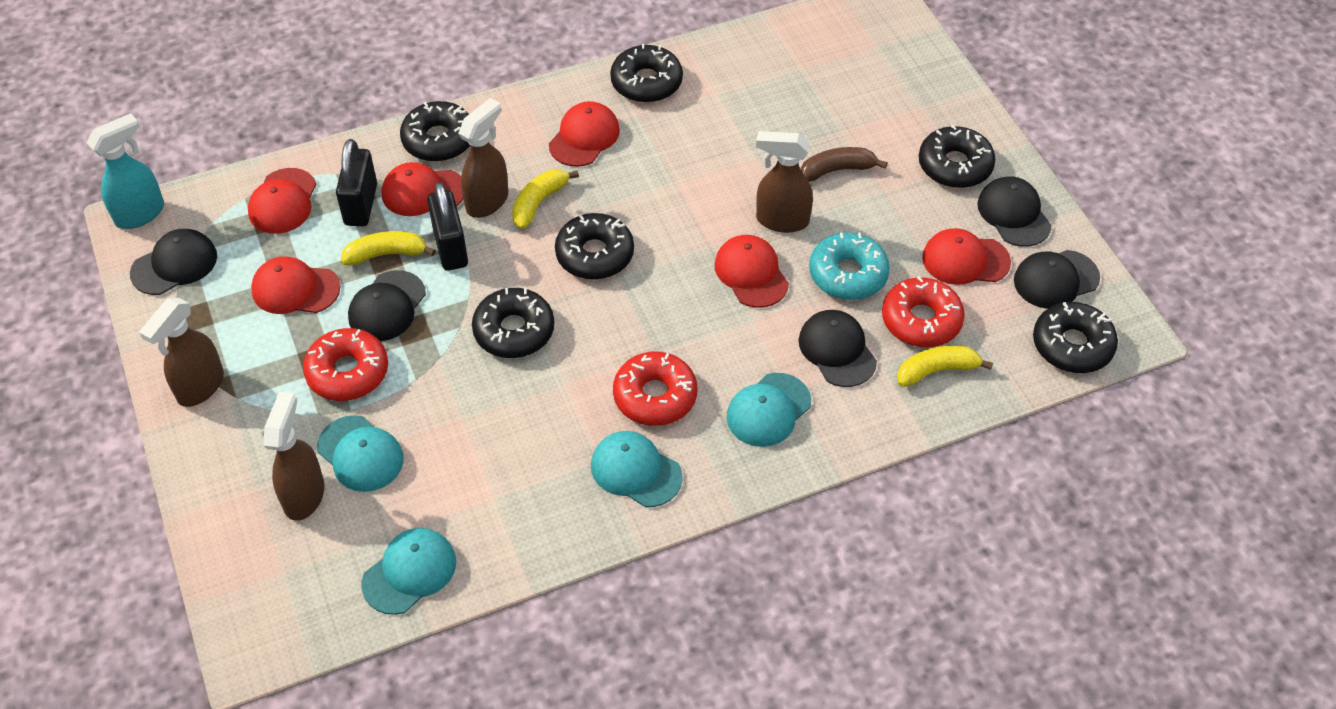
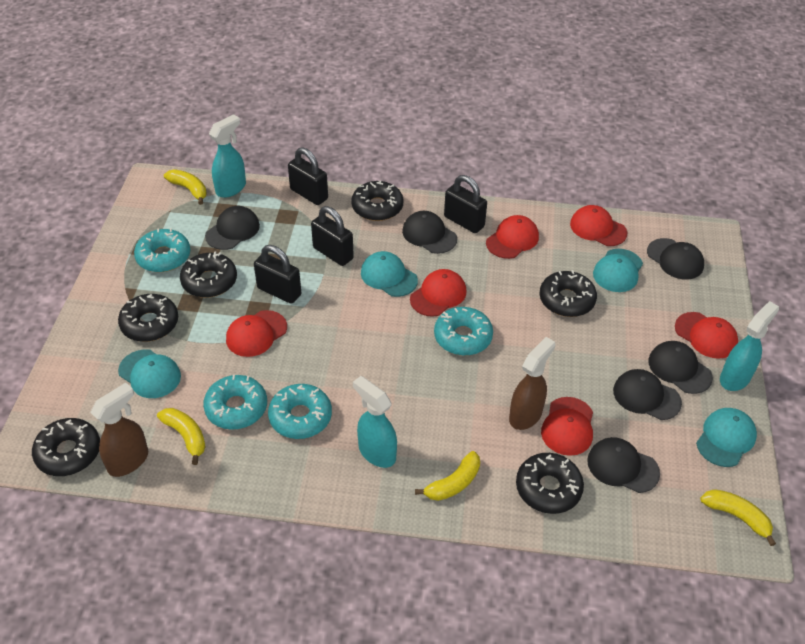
black cap: 5 -> 6
black padlock: 2 -> 4
brown banana: 1 -> 0
brown spray bottle: 4 -> 2
red donut: 3 -> 0
turquoise donut: 1 -> 4
turquoise spray bottle: 1 -> 3
yellow banana: 3 -> 4

